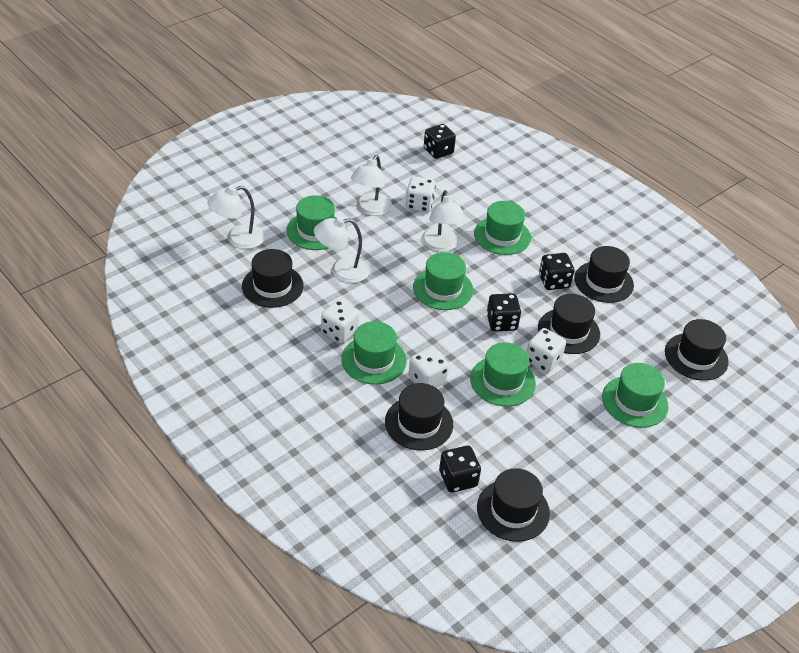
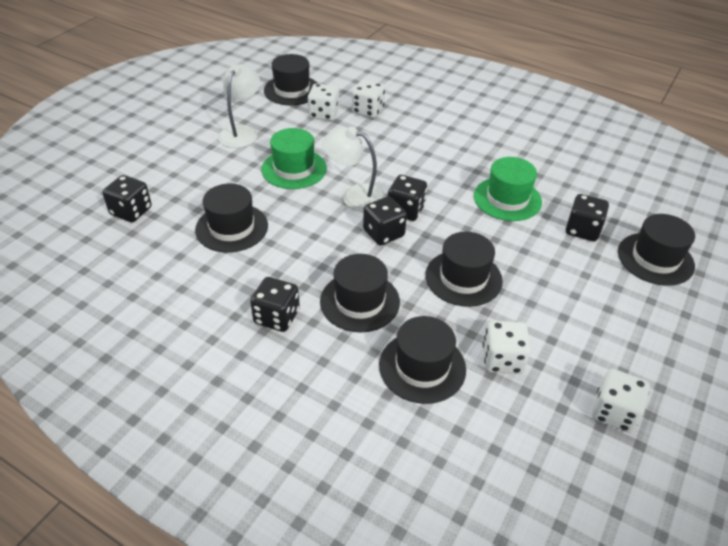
black dice: 4 -> 5
green hat: 6 -> 2
white lamp: 4 -> 2

